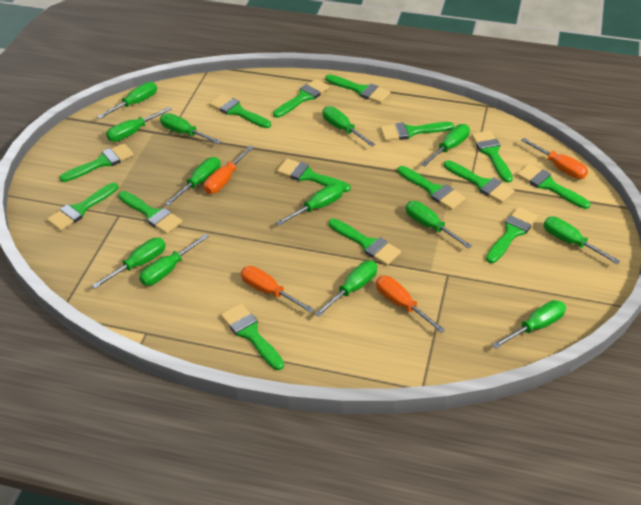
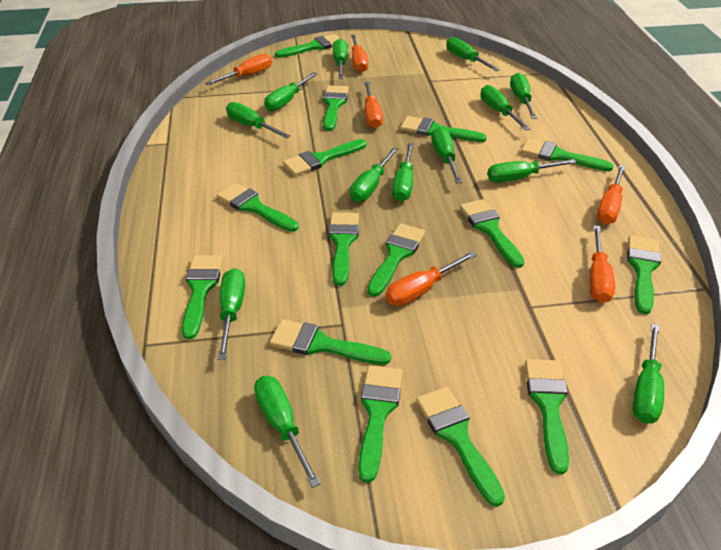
orange screwdriver: 4 -> 6

